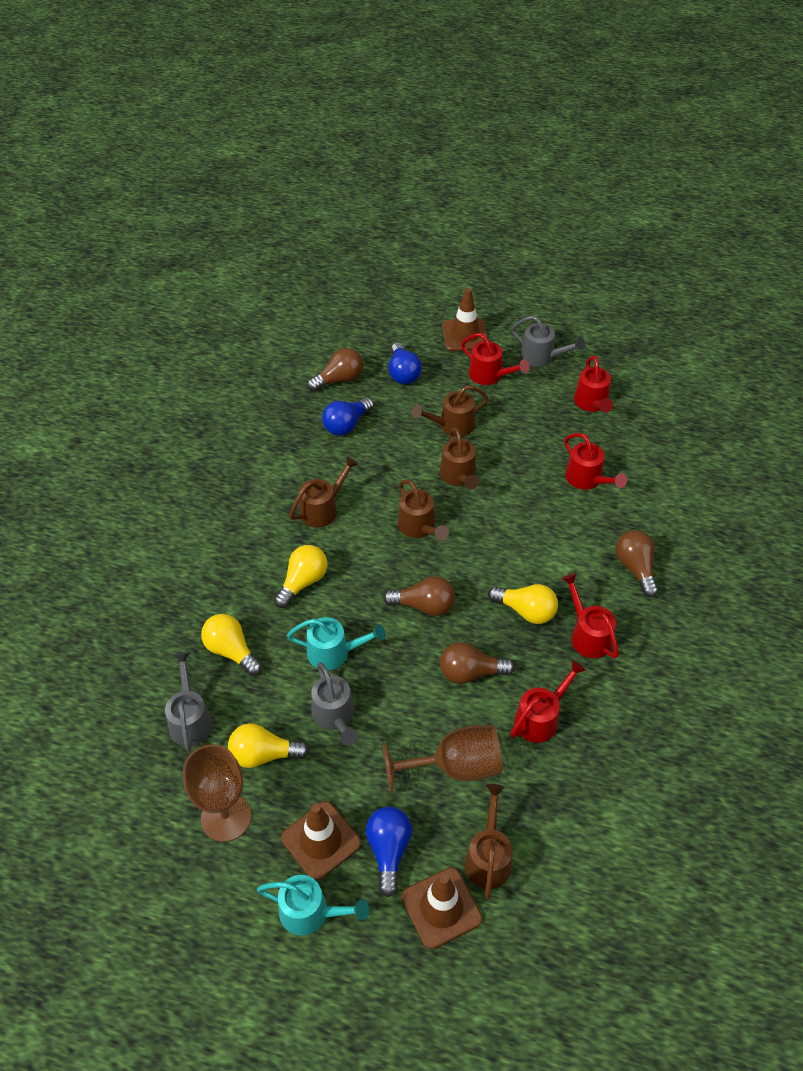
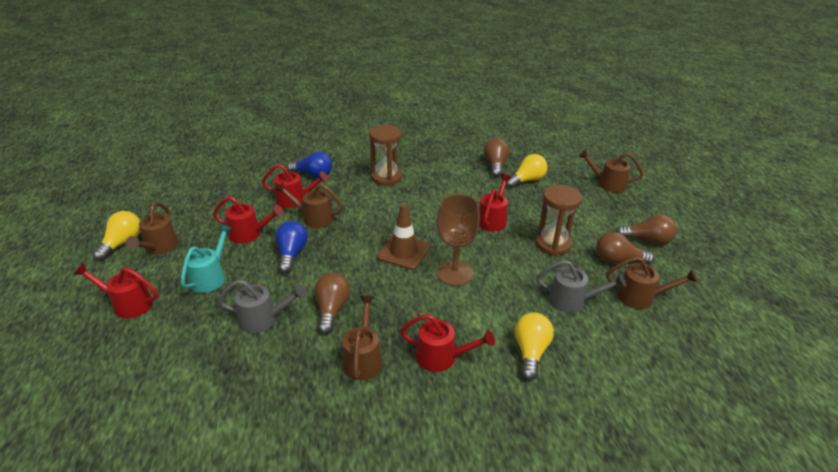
blue light bulb: 3 -> 2
brown goblet: 2 -> 1
brown hourglass: 0 -> 2
brown traffic cone: 3 -> 1
grey watering can: 3 -> 2
turquoise watering can: 2 -> 1
yellow light bulb: 4 -> 3

